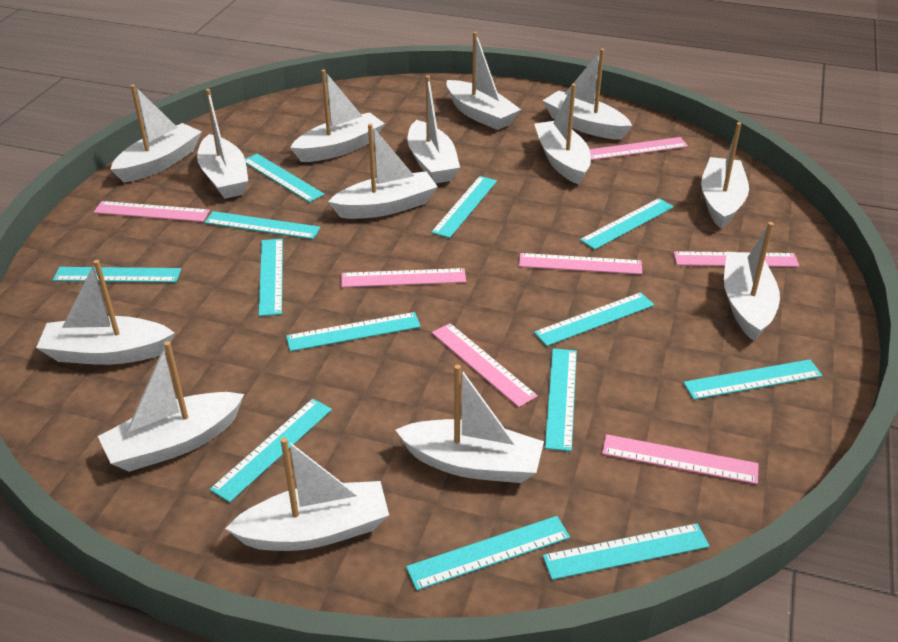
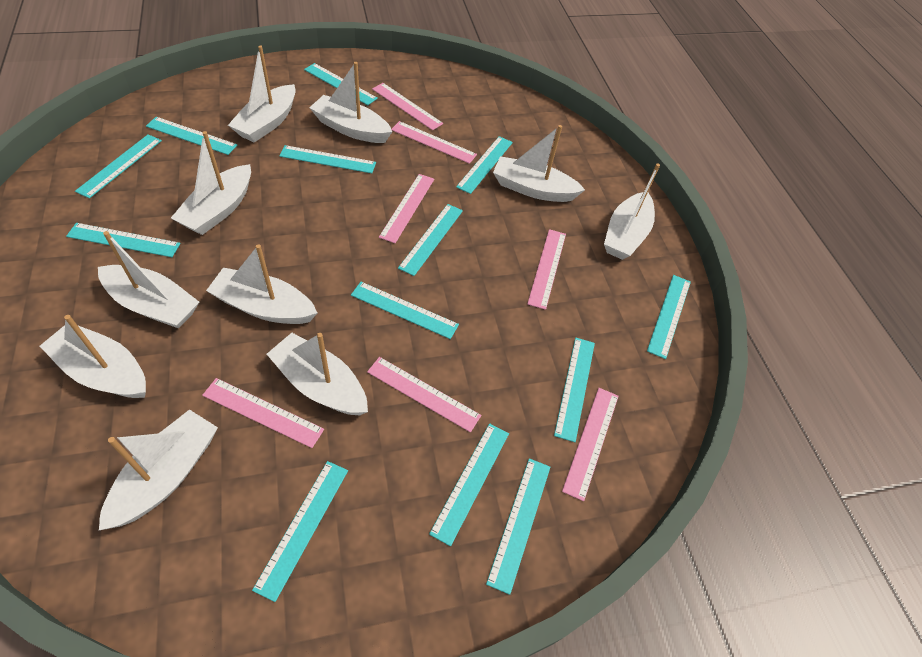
white boat: 14 -> 10

